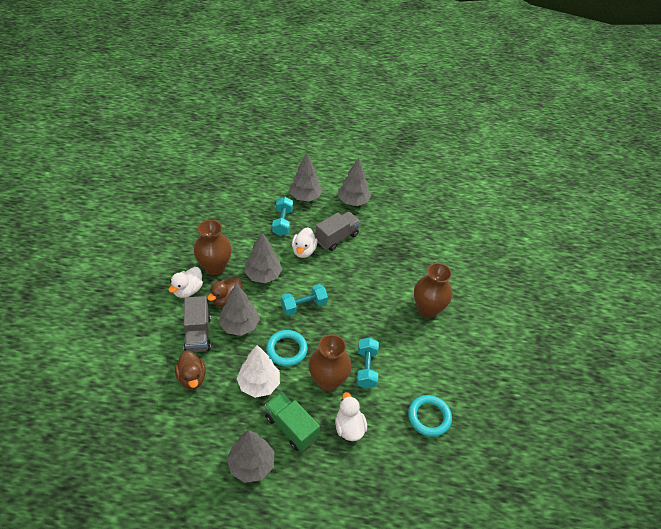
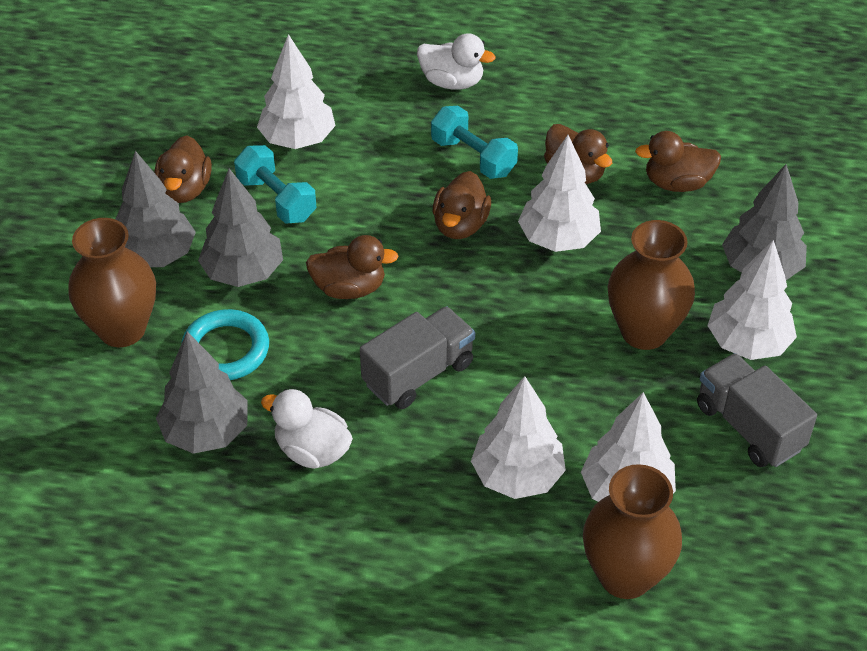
brown duck: 2 -> 5
green truck: 1 -> 0
grey tree: 5 -> 4
turquoise dumbbell: 3 -> 2
turquoise ring: 2 -> 1
white duck: 3 -> 2
white tree: 1 -> 5

